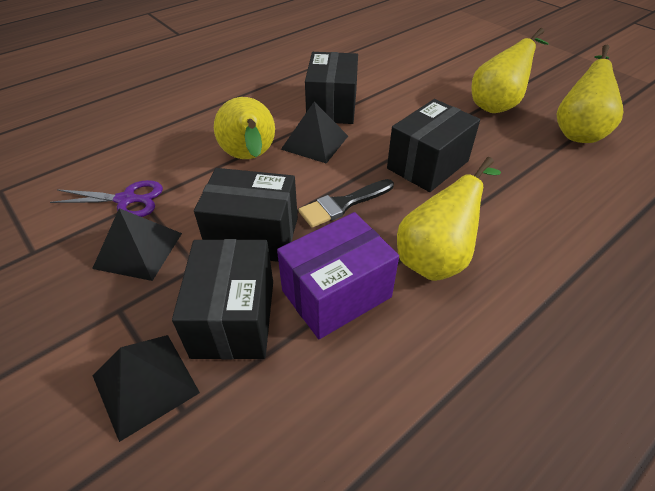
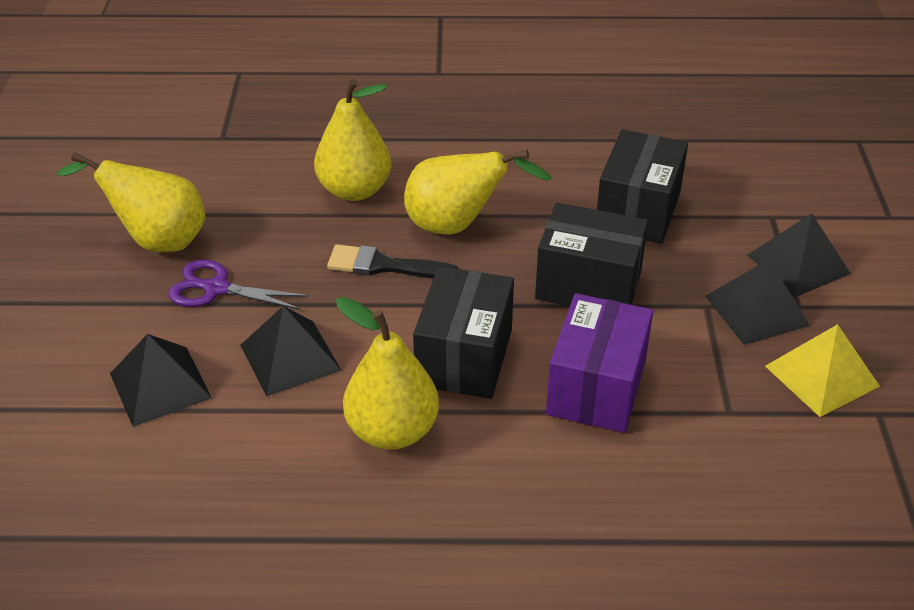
black box: 4 -> 3
black pyramid: 3 -> 4
yellow pyramid: 0 -> 1

